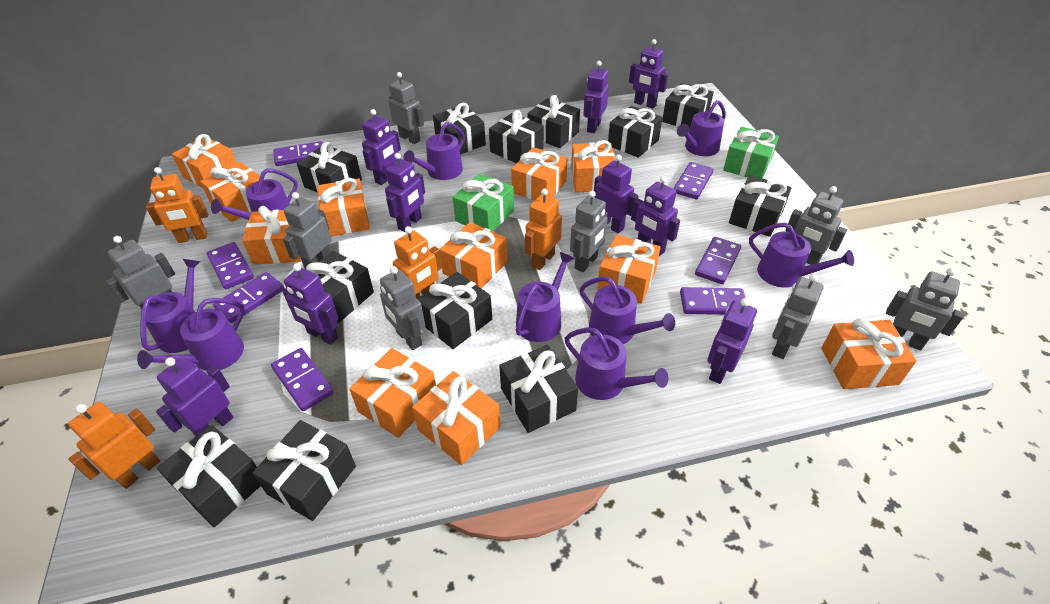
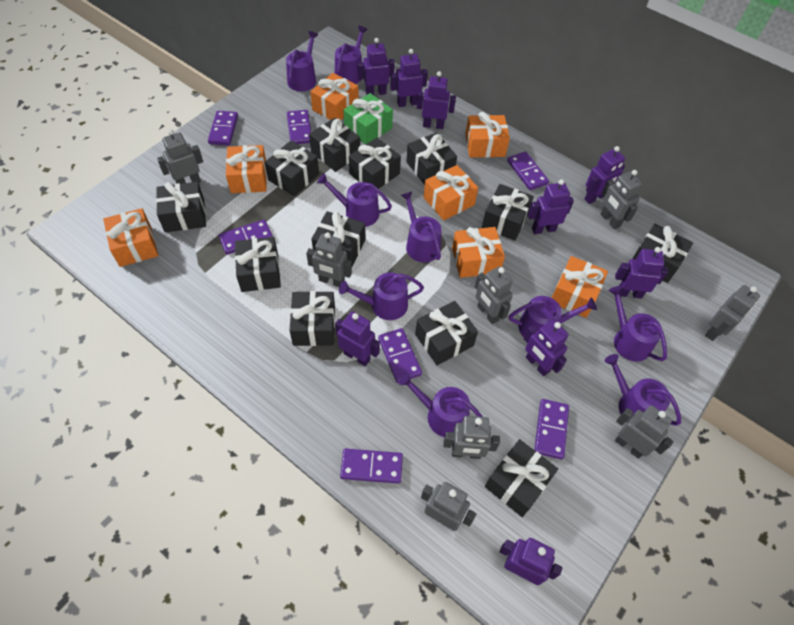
green gift: 2 -> 1
orange gift: 11 -> 7
orange robot: 4 -> 0

